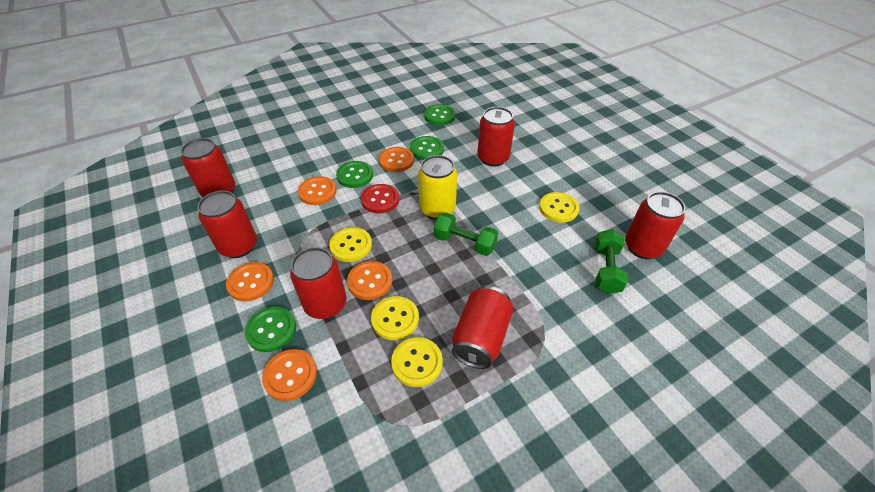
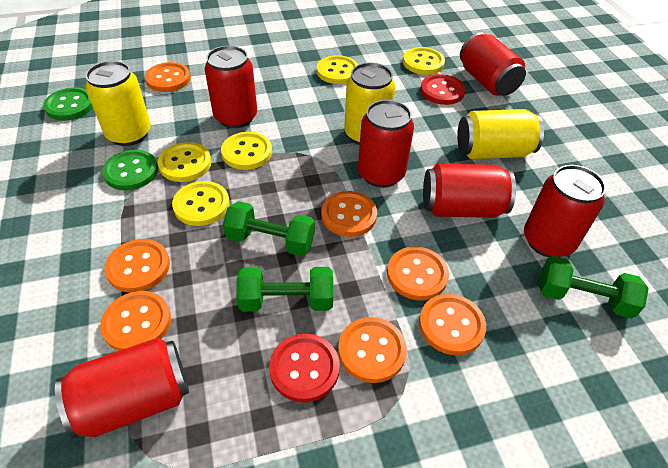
green button: 4 -> 2
green dumbbell: 2 -> 3
orange button: 5 -> 7
red button: 1 -> 2
yellow button: 4 -> 5
yellow can: 1 -> 3

